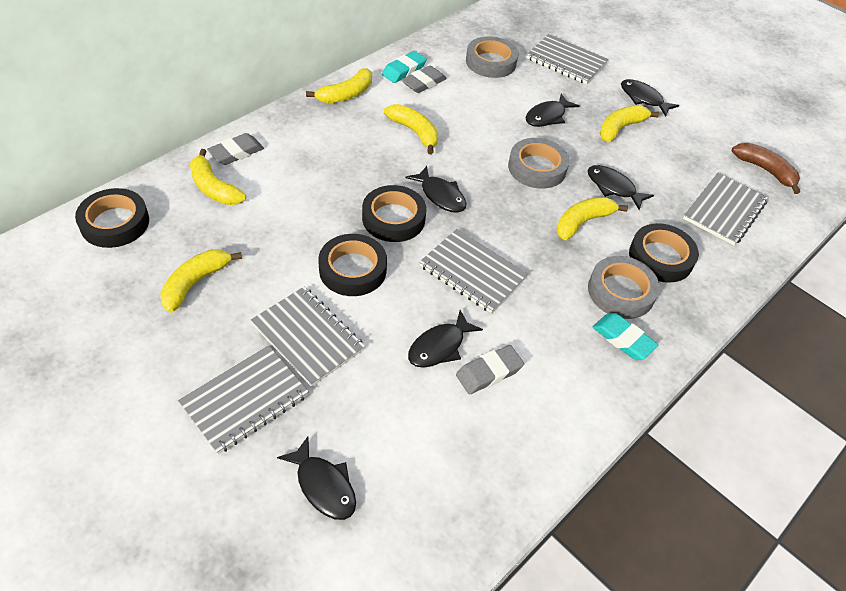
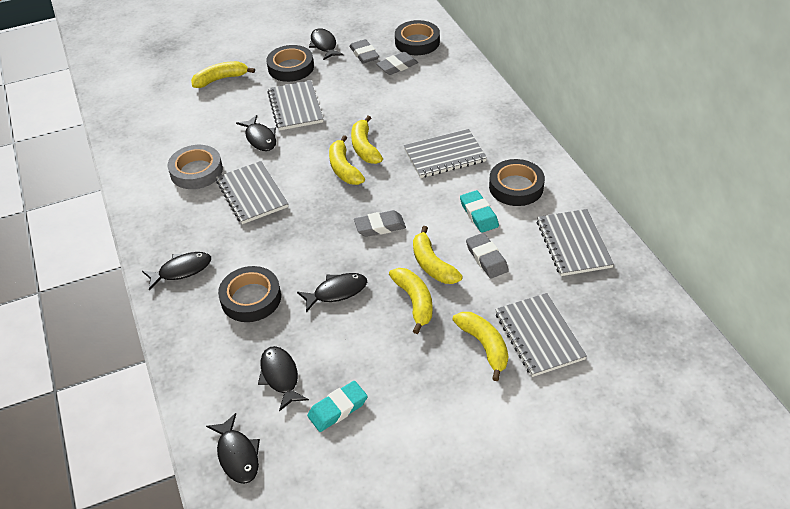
brown banana: 1 -> 0
grey eraser: 3 -> 4
grey tape: 3 -> 1

